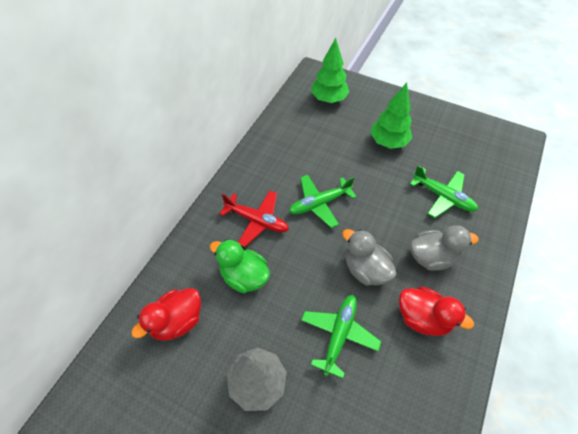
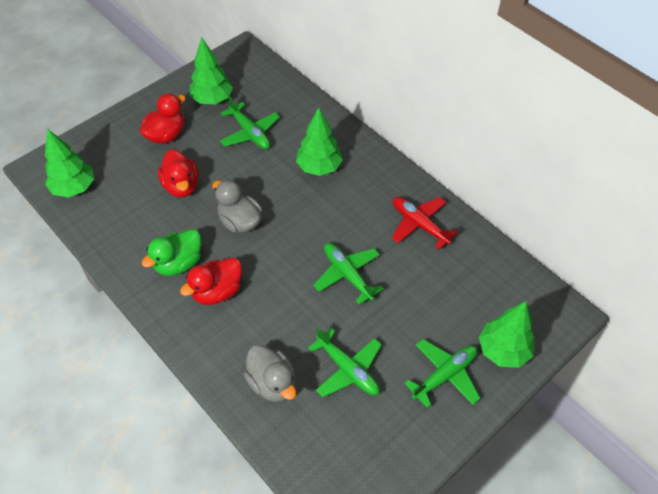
green plane: 3 -> 4
green tree: 2 -> 4
grey tree: 1 -> 0
red duck: 2 -> 3

